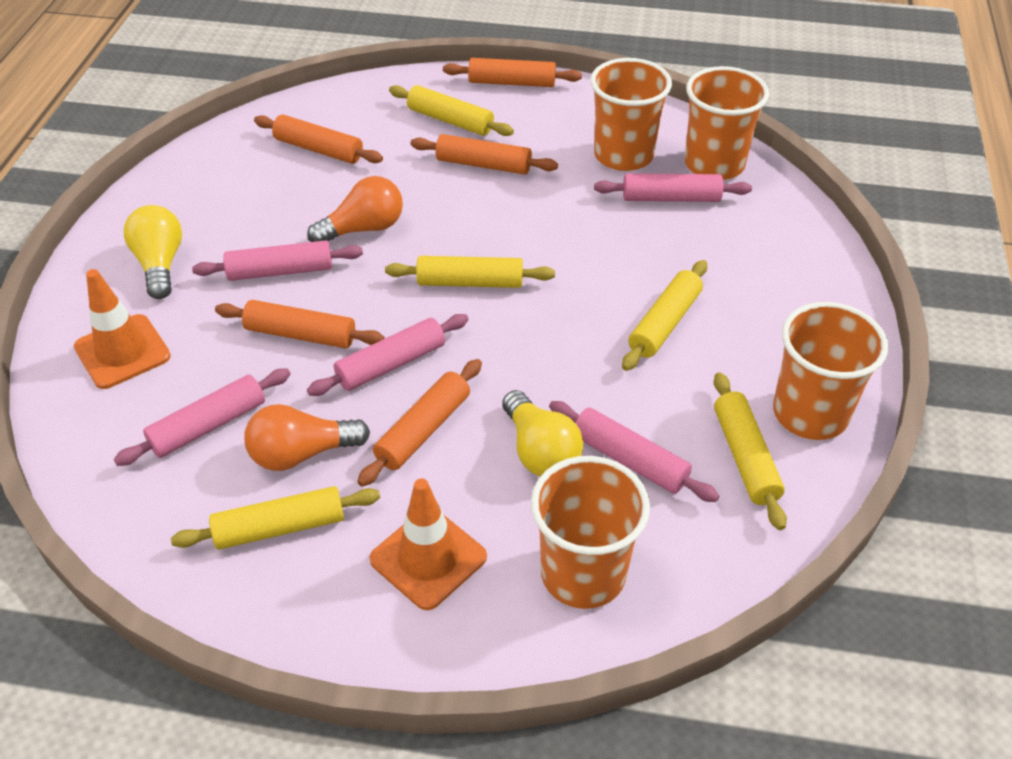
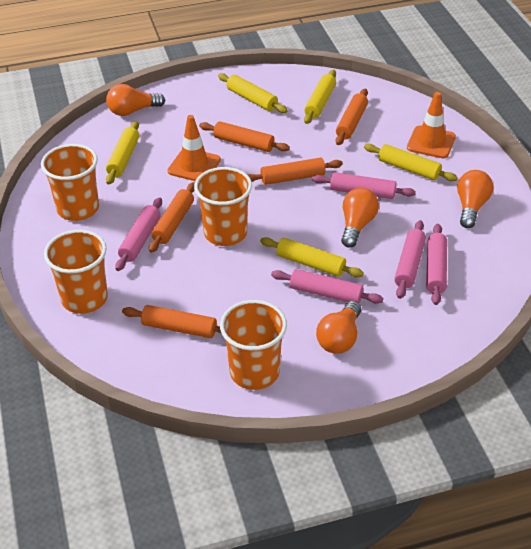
orange light bulb: 2 -> 4
yellow light bulb: 2 -> 0

